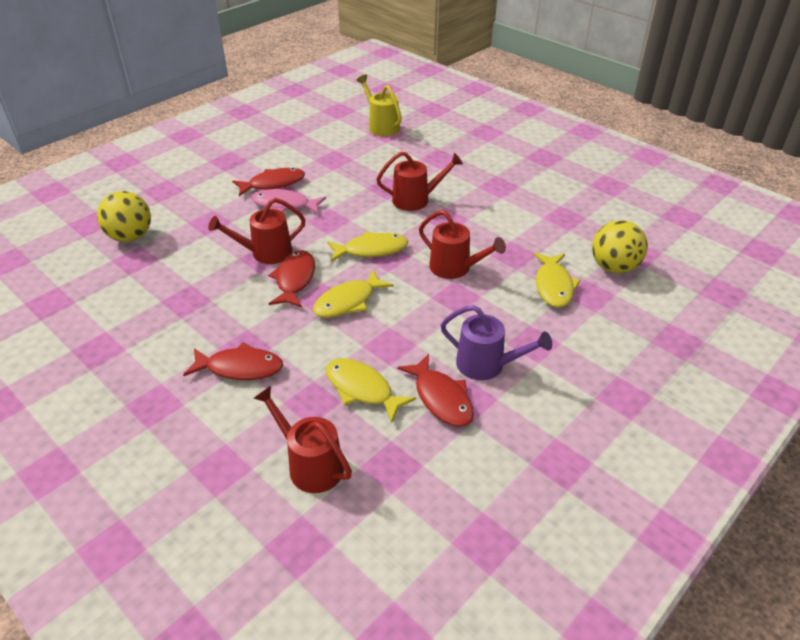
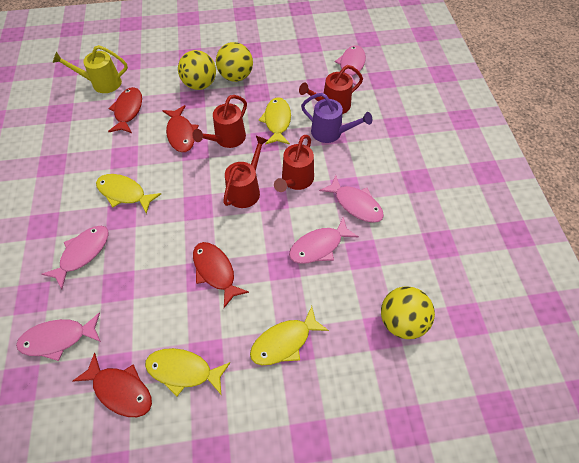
pink fish: 1 -> 5
yellow ball: 2 -> 3

